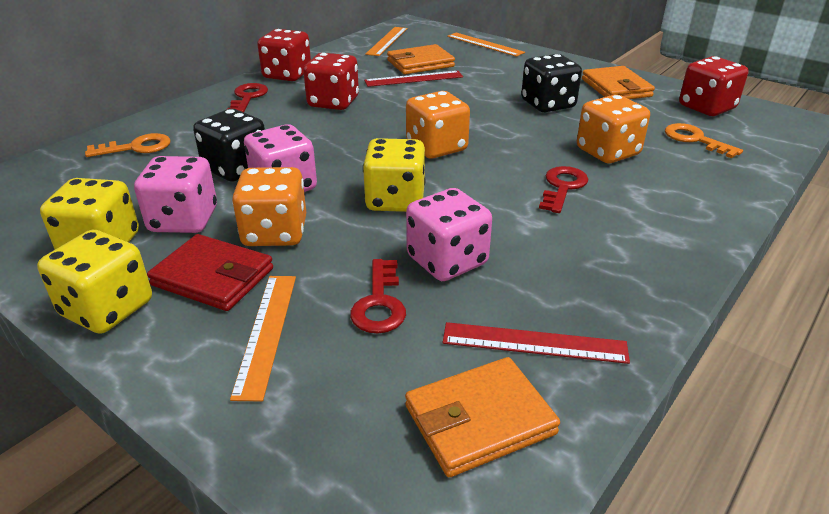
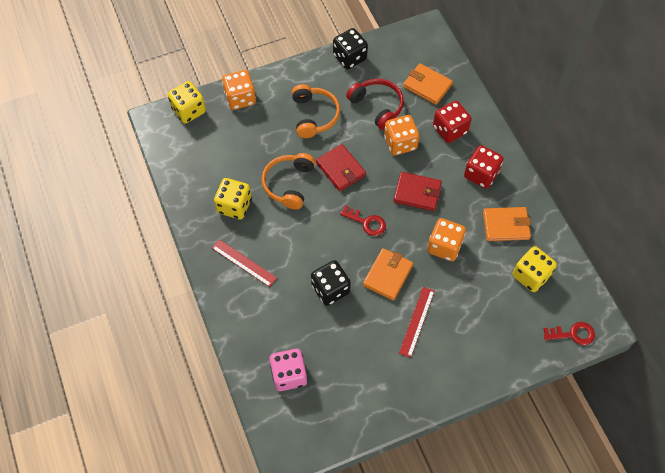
orange headphones: 0 -> 2
orange key: 2 -> 0
orange ruler: 3 -> 0
pink dice: 3 -> 1
red dice: 3 -> 2
red headphones: 0 -> 1
red key: 3 -> 2
red wallet: 1 -> 2

